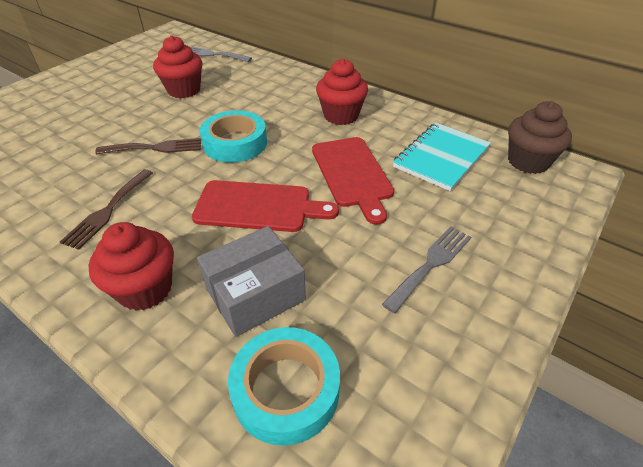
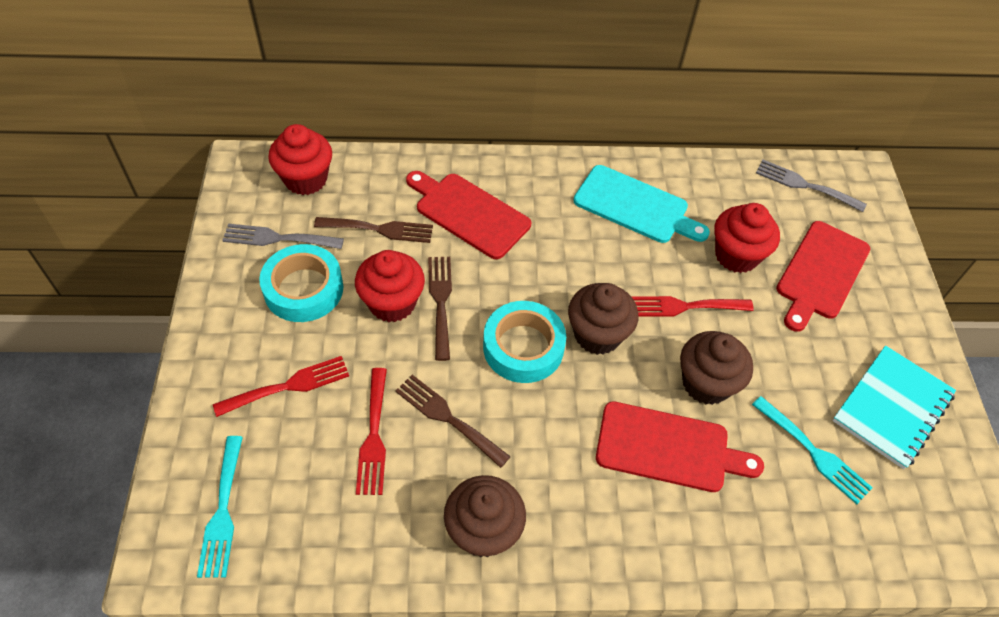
brown cupcake: 1 -> 3
brown fork: 2 -> 3
grey box: 1 -> 0
red cutting board: 2 -> 3
red fork: 0 -> 3
turquoise cutting board: 0 -> 1
turquoise fork: 0 -> 2

